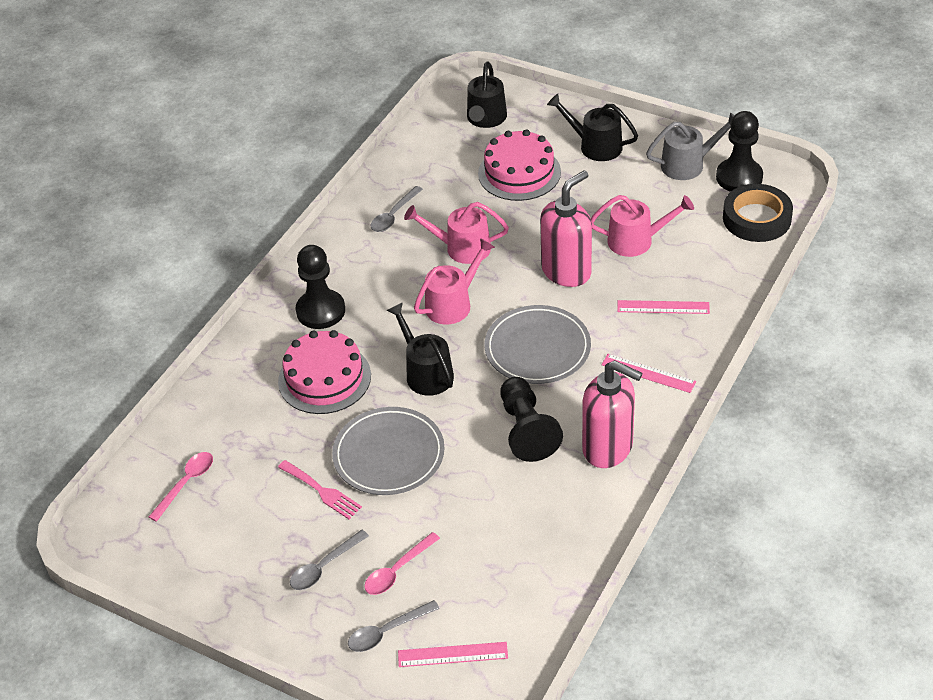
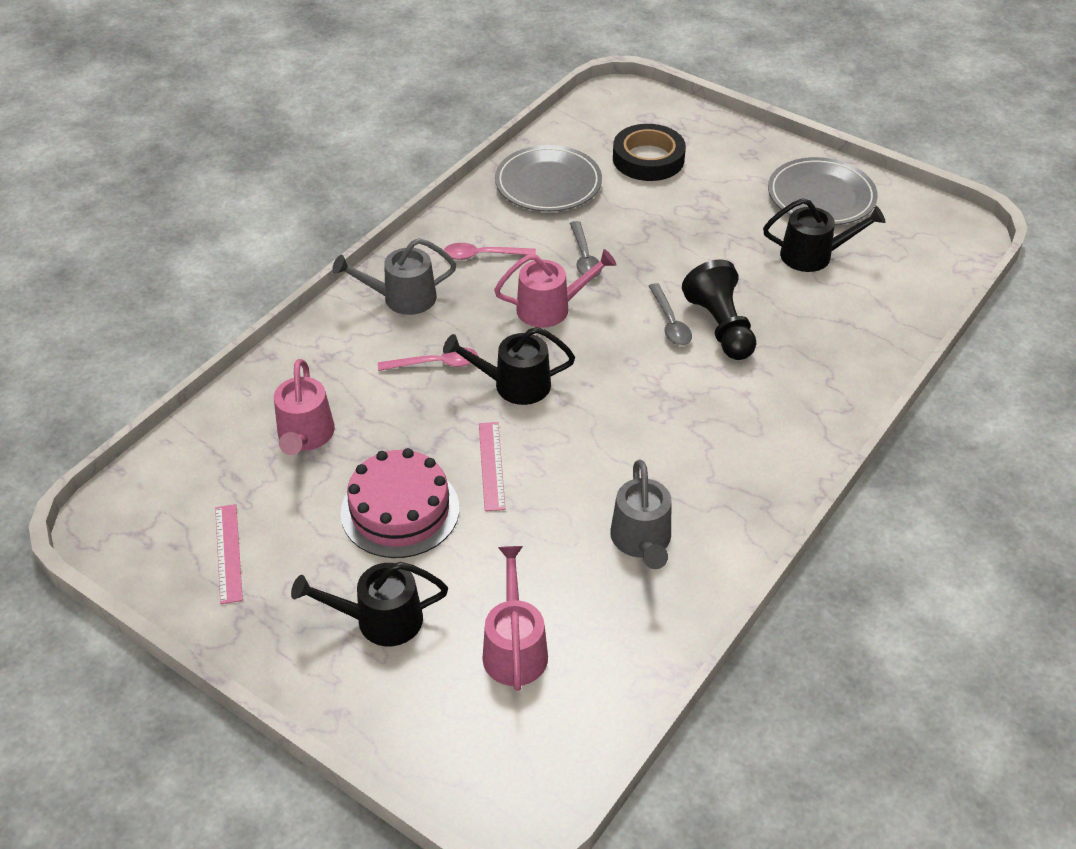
black pawn: 3 -> 1
grey spoon: 3 -> 2
grey watering can: 1 -> 2
pink cake: 2 -> 1
pink fork: 1 -> 0
pink ruler: 3 -> 2
pink soap dispenser: 2 -> 0

